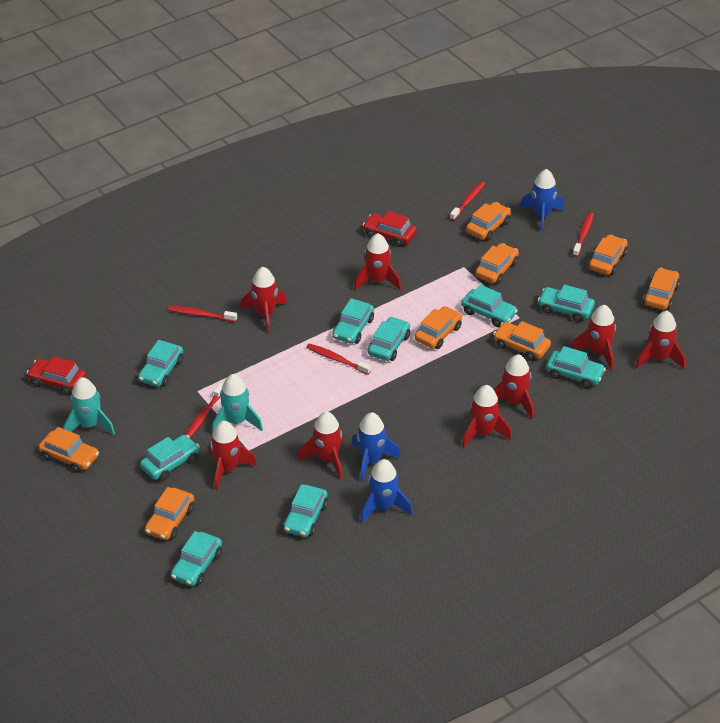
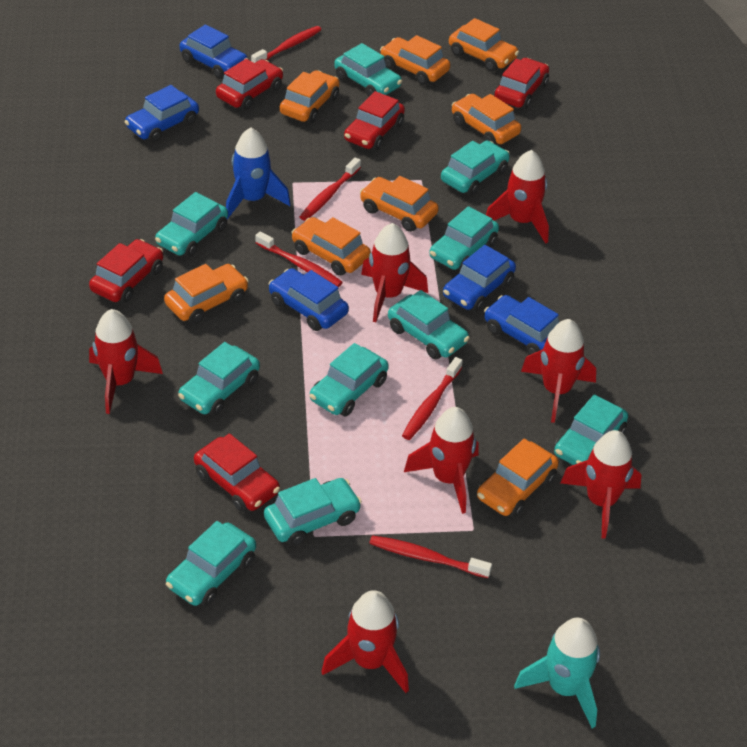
blue car: 0 -> 5
blue rocket: 3 -> 1
red car: 2 -> 5
red rocket: 8 -> 7
turquoise car: 9 -> 10
turquoise rocket: 2 -> 1

